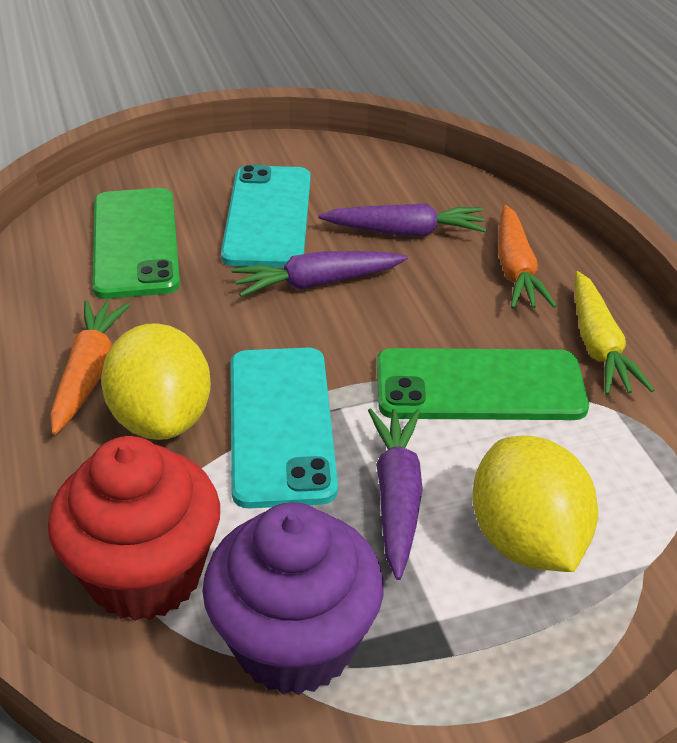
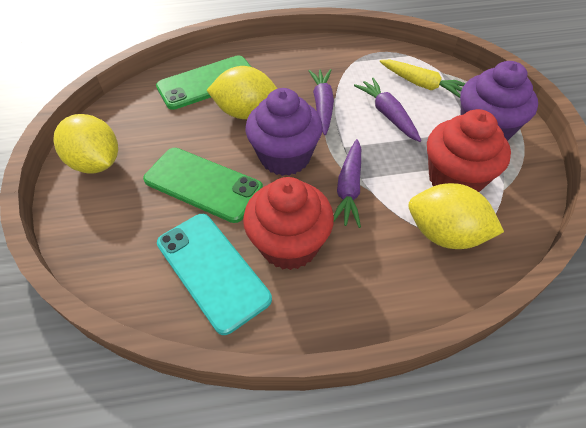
orange carrot: 2 -> 0
purple cupcake: 1 -> 2
red cupcake: 1 -> 2
turquoise phone: 2 -> 1
yellow lemon: 2 -> 3

